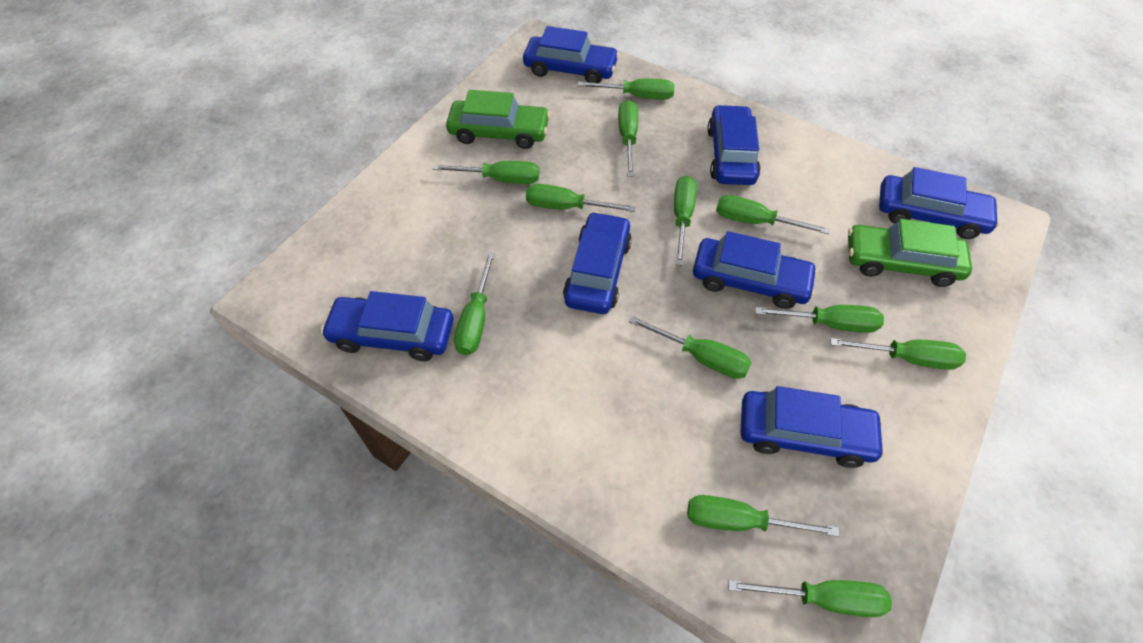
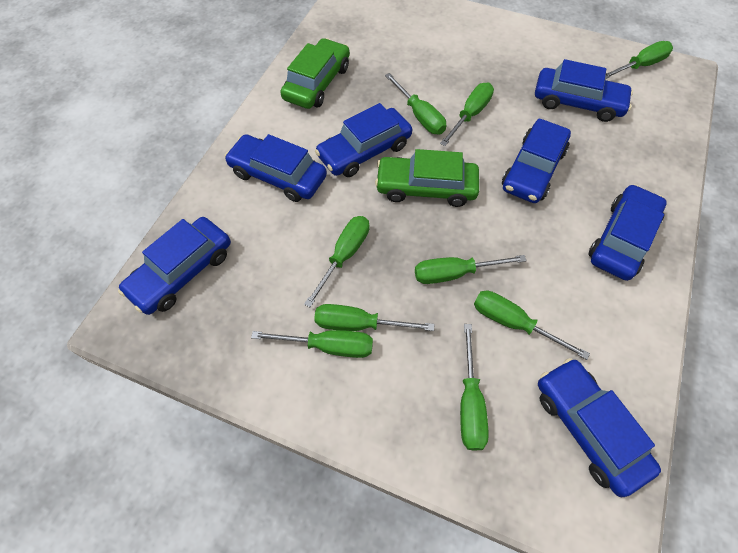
green screwdriver: 12 -> 9

